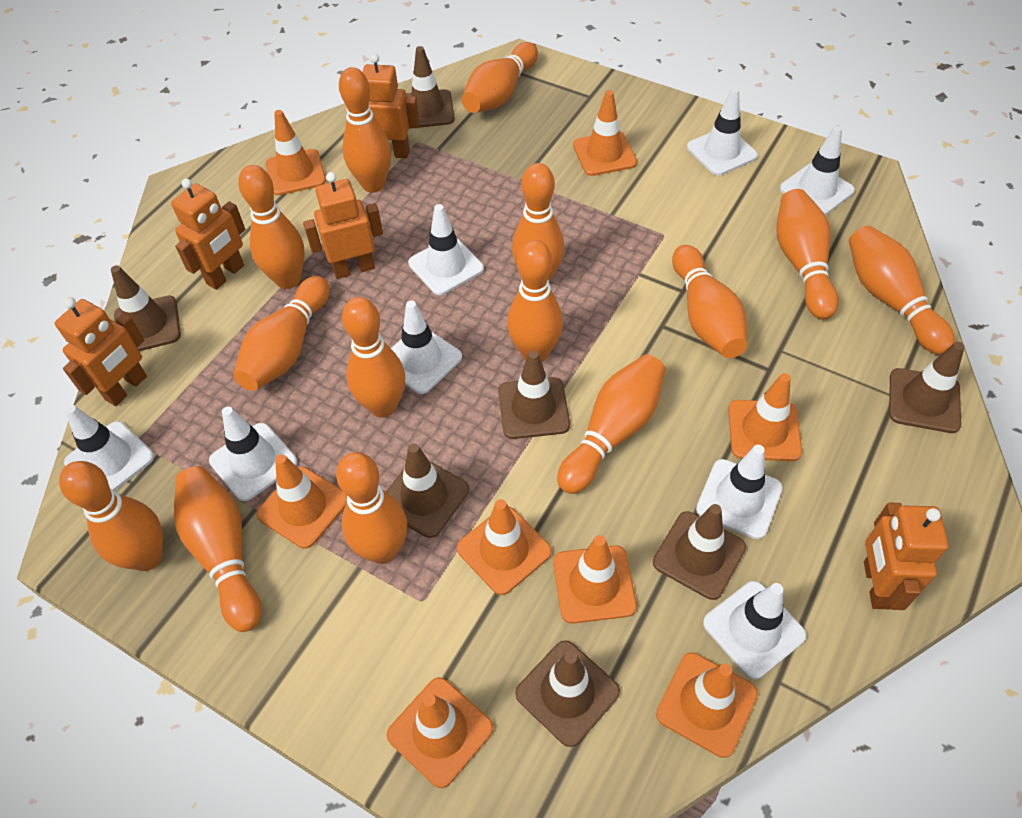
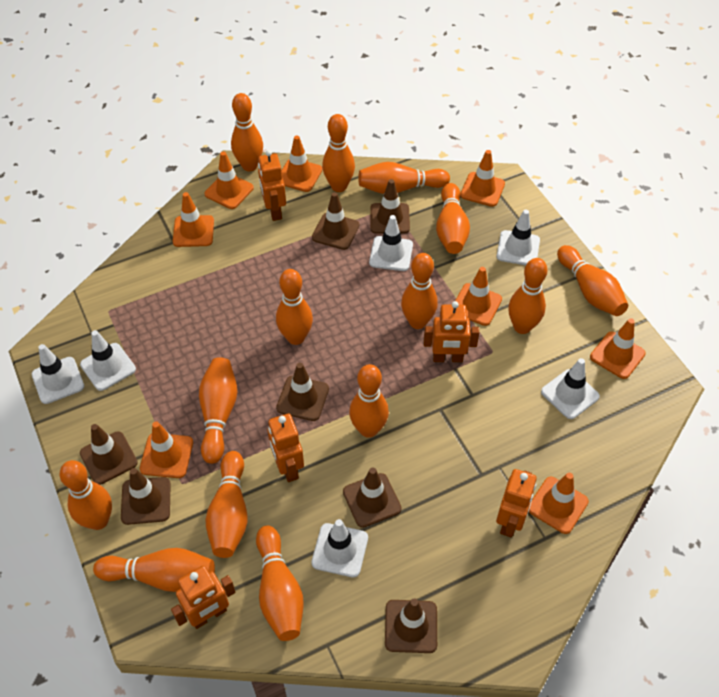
white traffic cone: 8 -> 6

